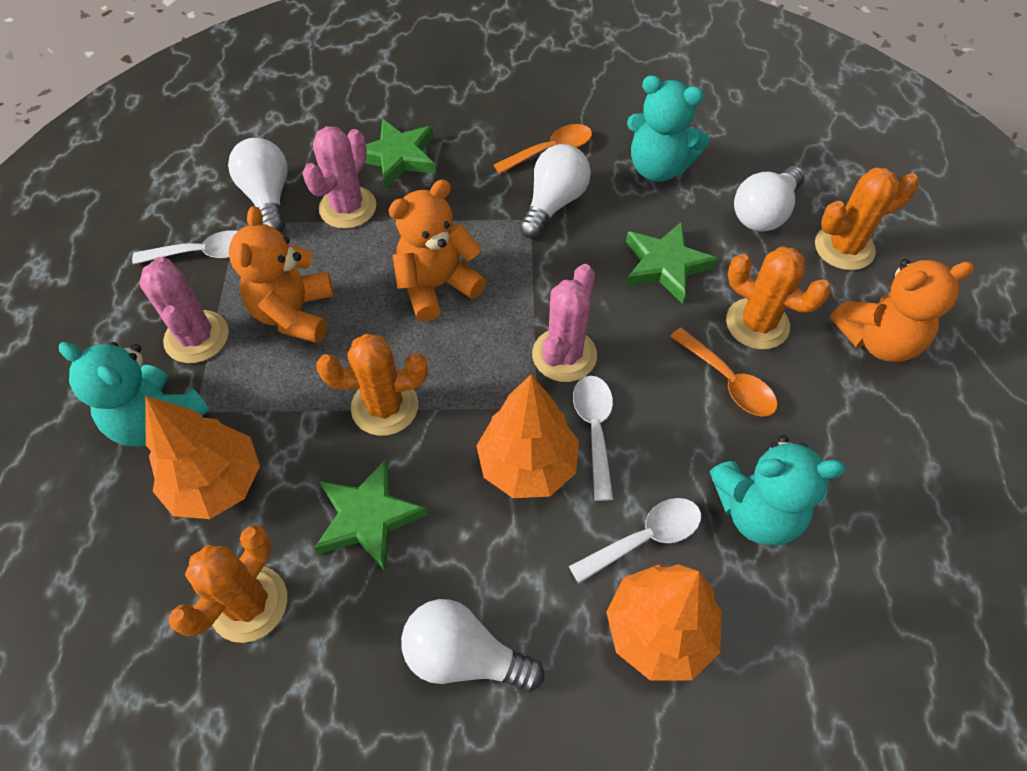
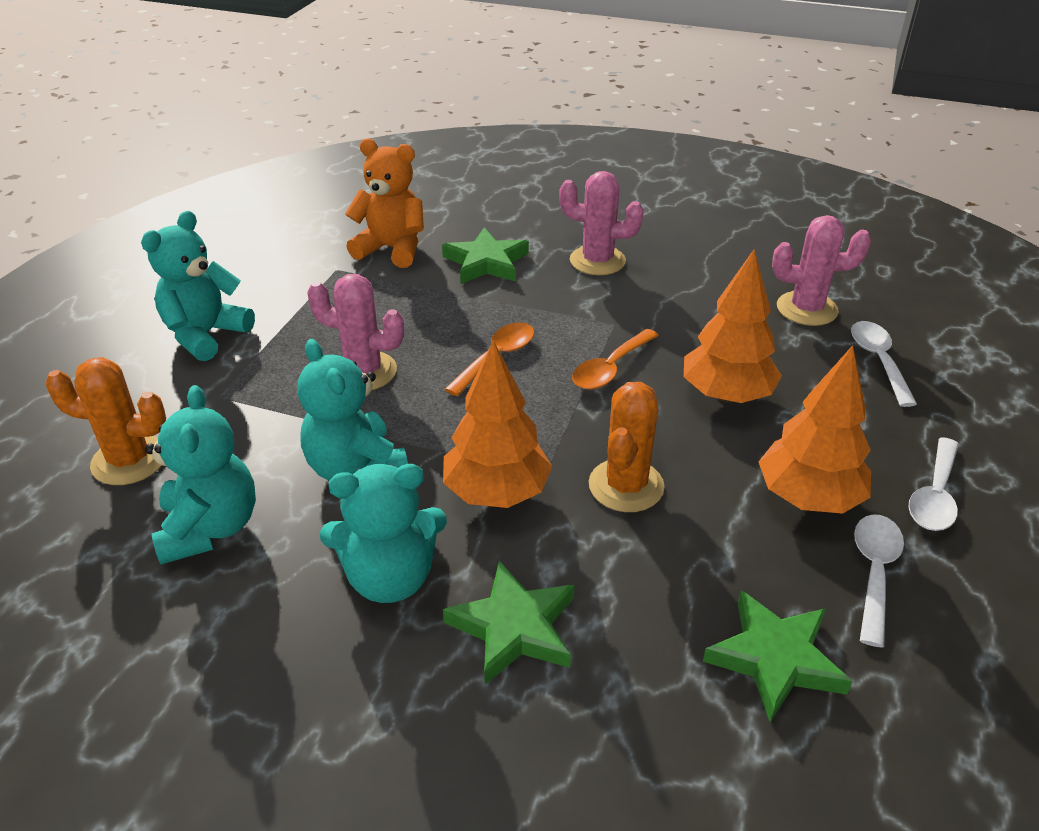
orange cactus: 4 -> 2
orange teddy bear: 3 -> 1
turquoise teddy bear: 3 -> 4
white light bulb: 4 -> 0

